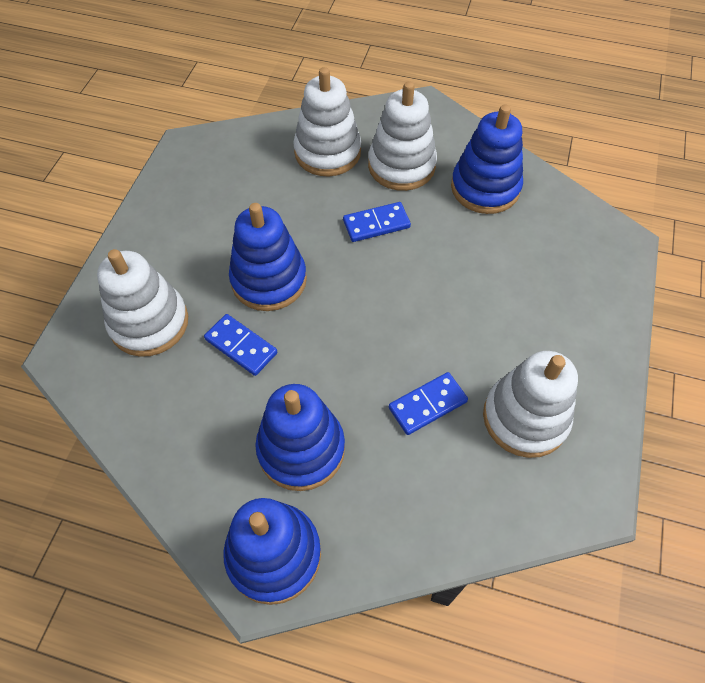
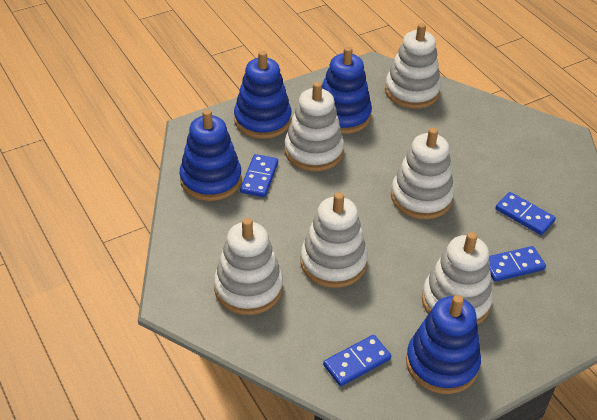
blue domino: 3 -> 4
white stacking toy: 4 -> 6

